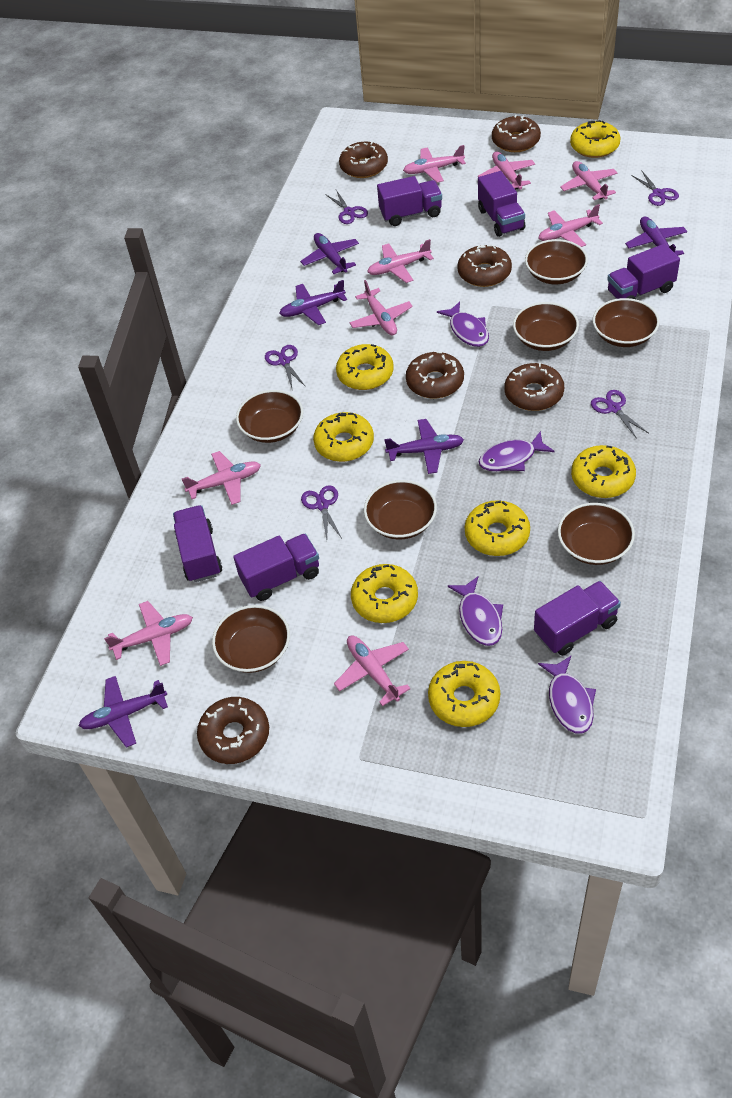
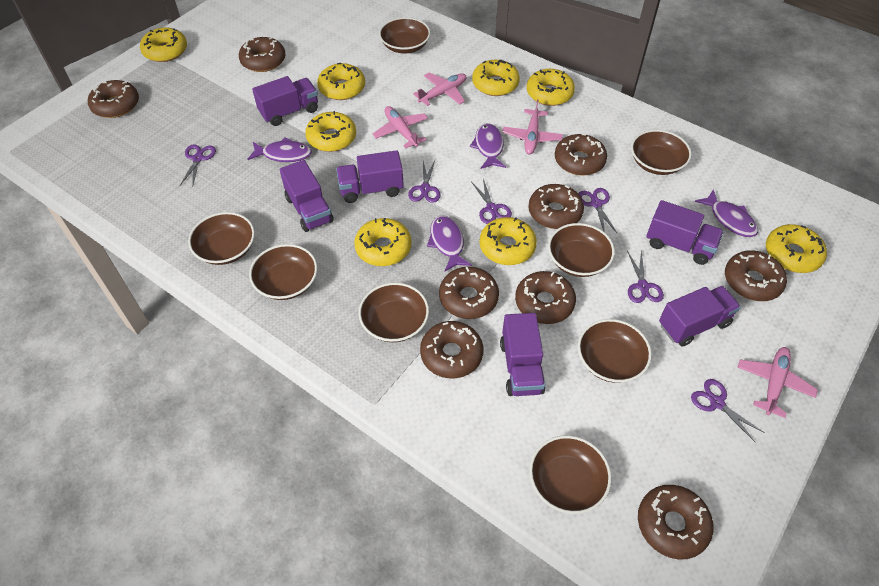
brown bowl: 7 -> 8
brown donut: 6 -> 9
pink plane: 9 -> 4
purple plane: 5 -> 0
purple scissors: 5 -> 6
yellow donut: 7 -> 8

